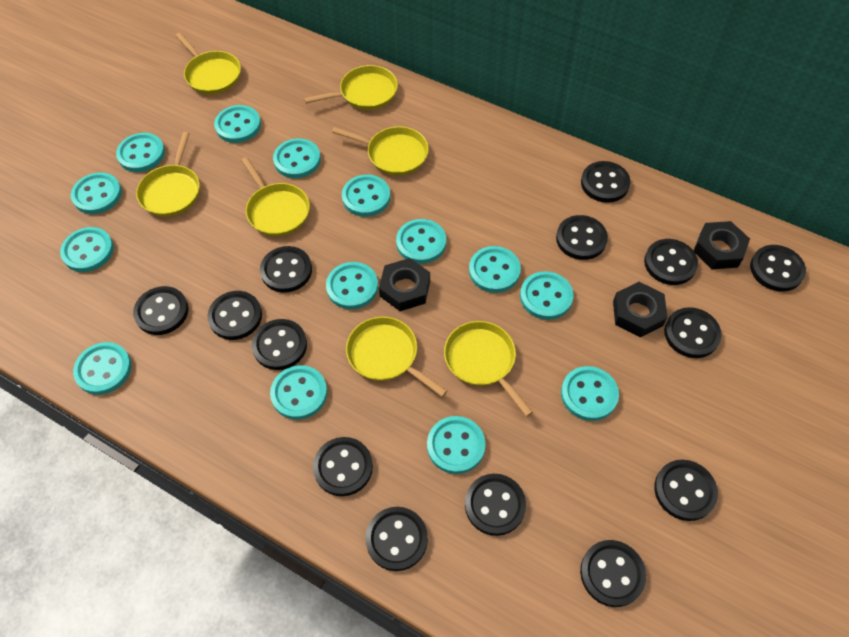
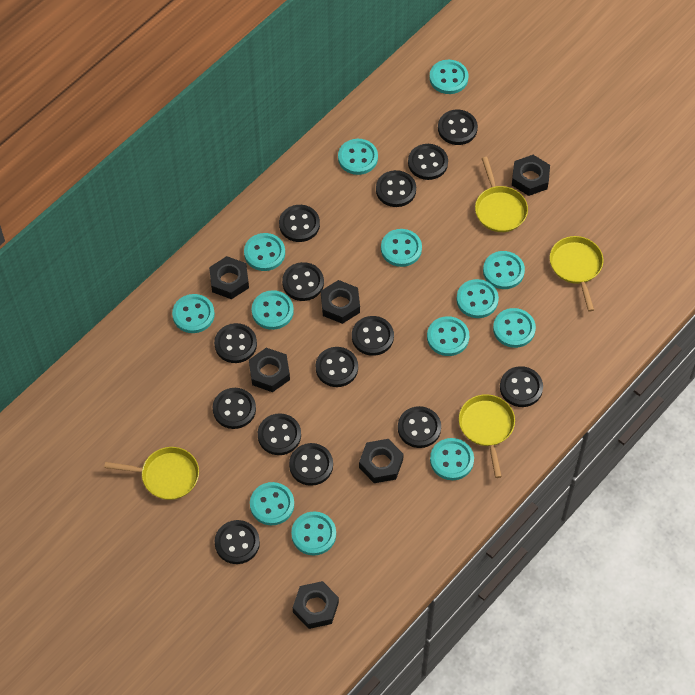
black nut: 3 -> 6
turquoise button: 14 -> 13
yellow pan: 7 -> 4

